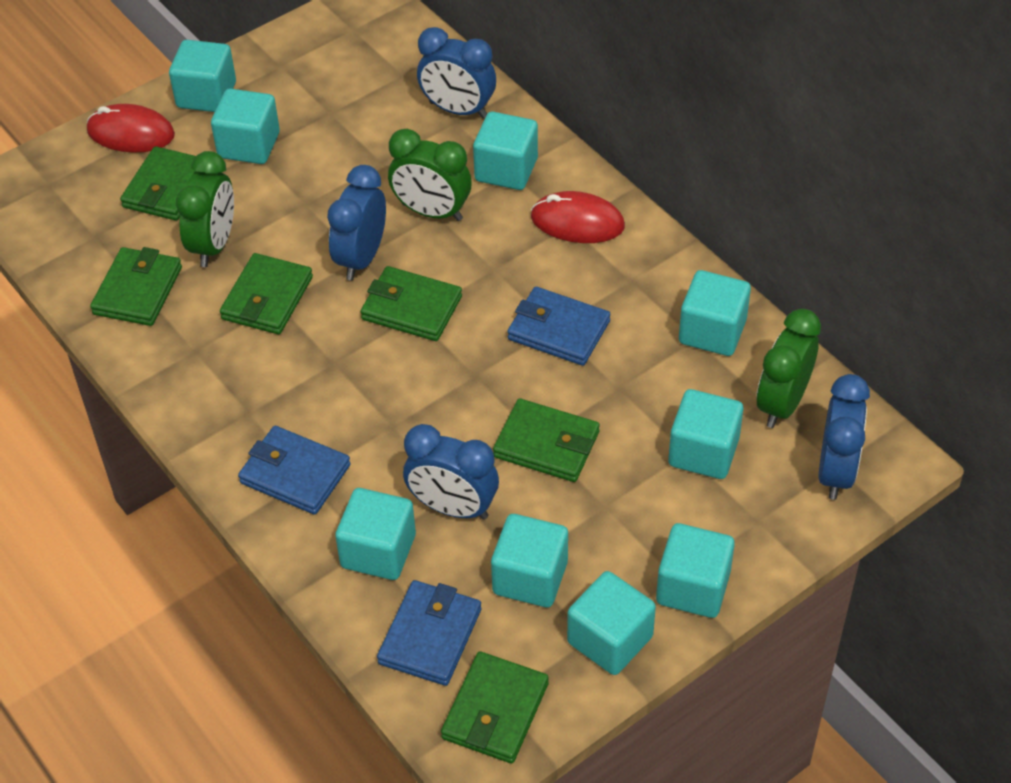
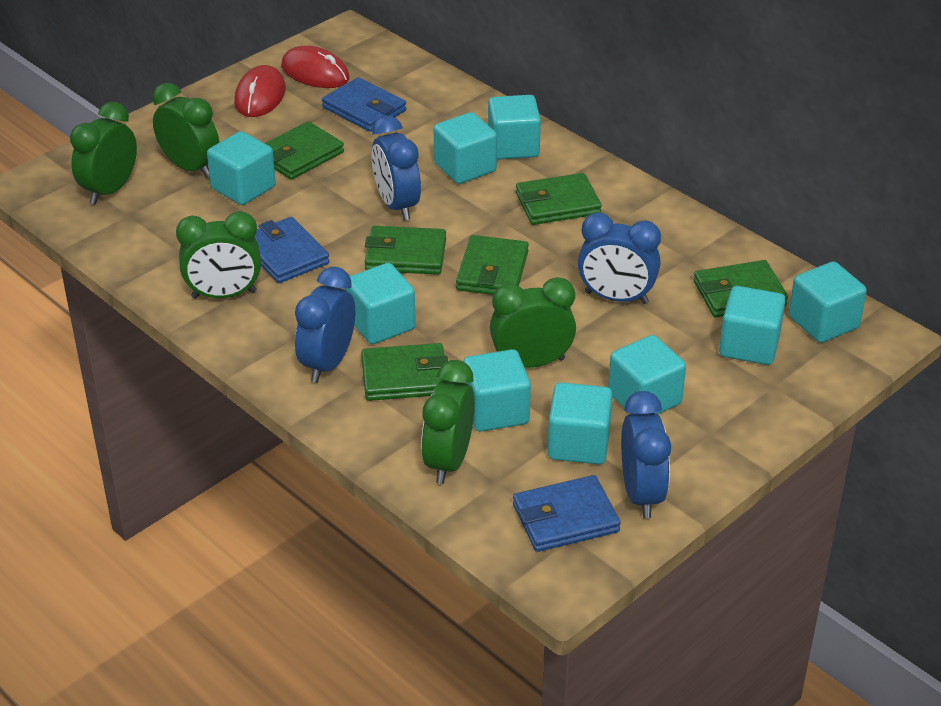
green clock: 3 -> 5

